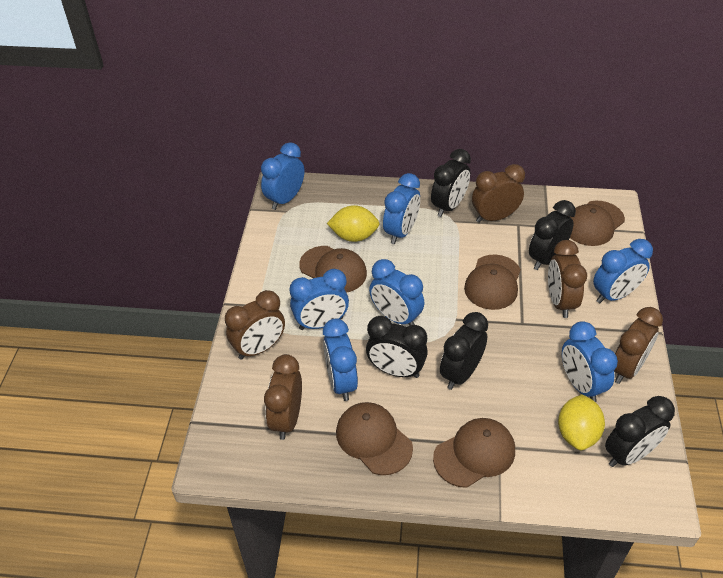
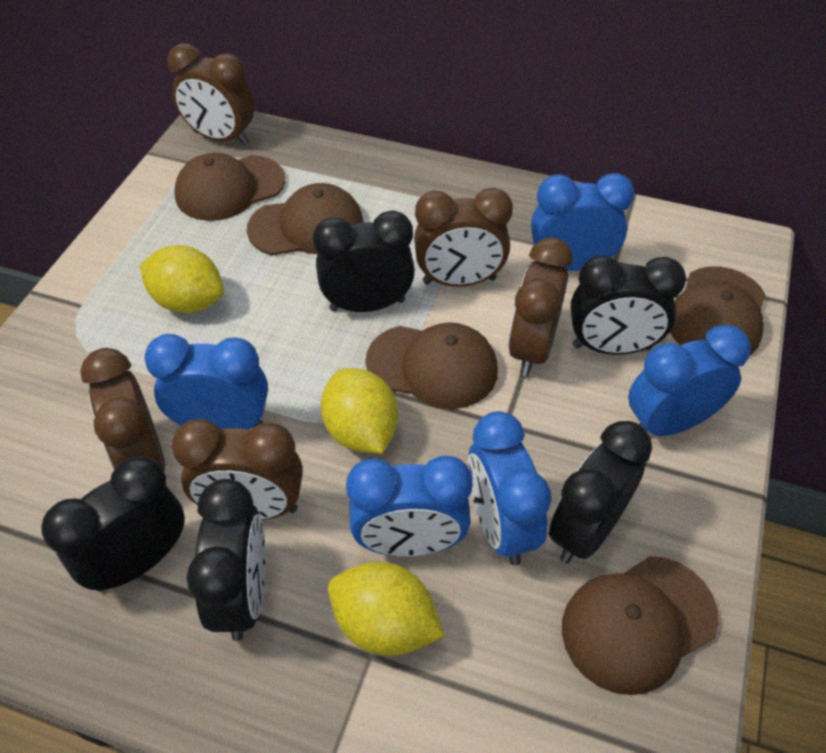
blue clock: 7 -> 5
yellow lemon: 2 -> 3

